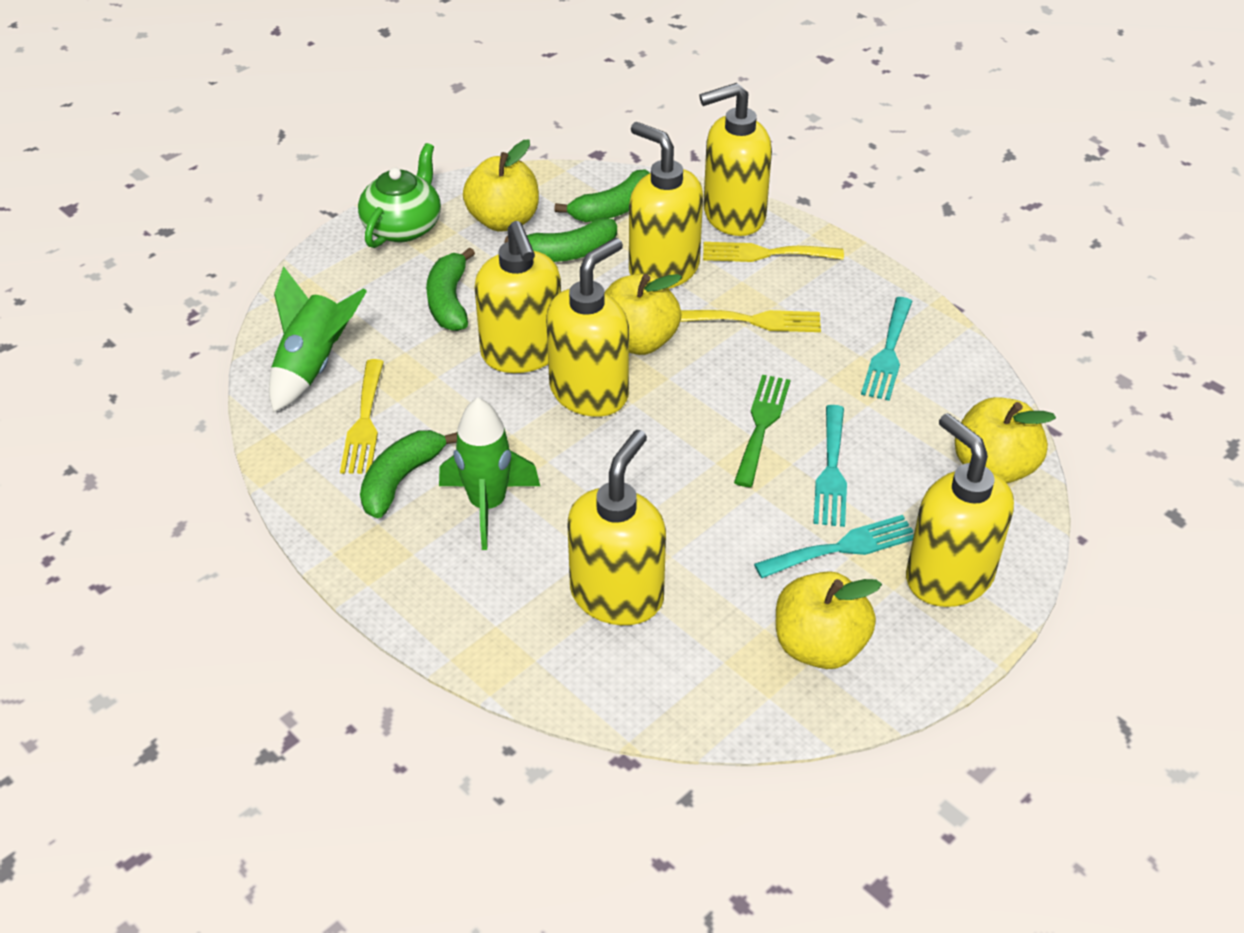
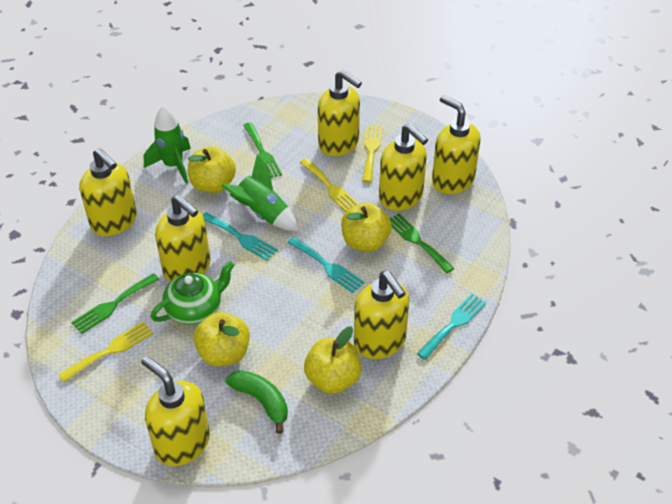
green banana: 4 -> 1
green fork: 1 -> 3
yellow soap dispenser: 6 -> 7

